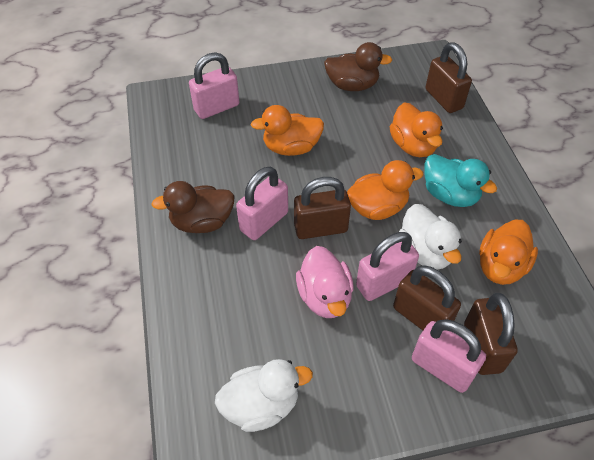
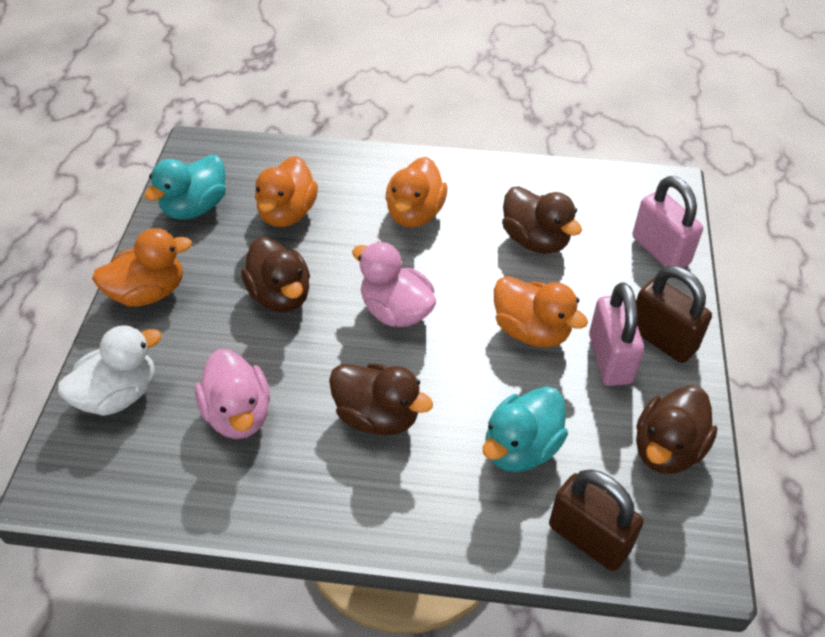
brown duck: 2 -> 4
brown padlock: 4 -> 2
pink duck: 1 -> 2
pink padlock: 4 -> 2
turquoise duck: 1 -> 2
white duck: 2 -> 1

